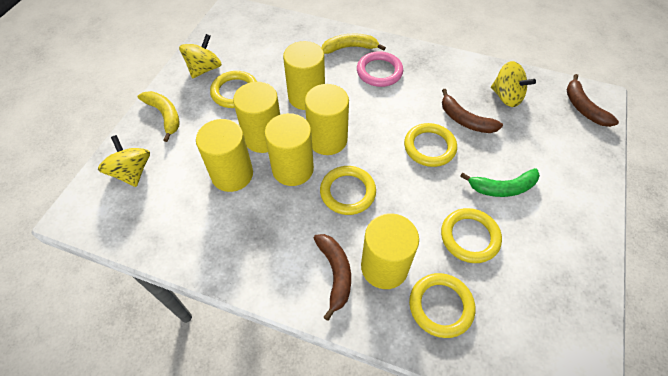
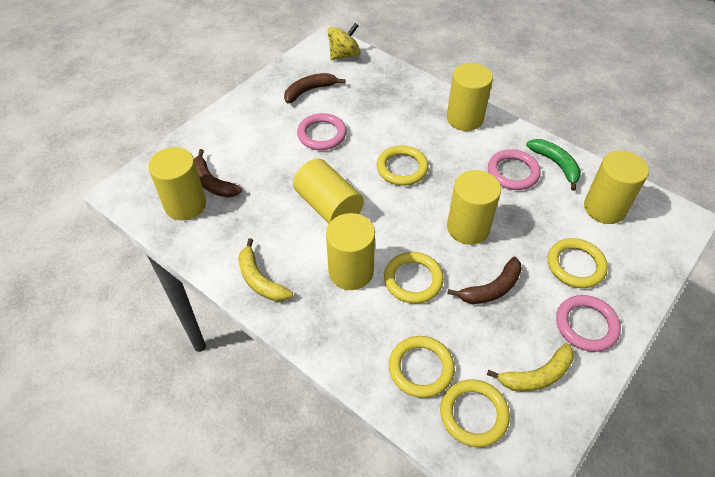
pink ring: 1 -> 3
yellow spinning top: 3 -> 1

